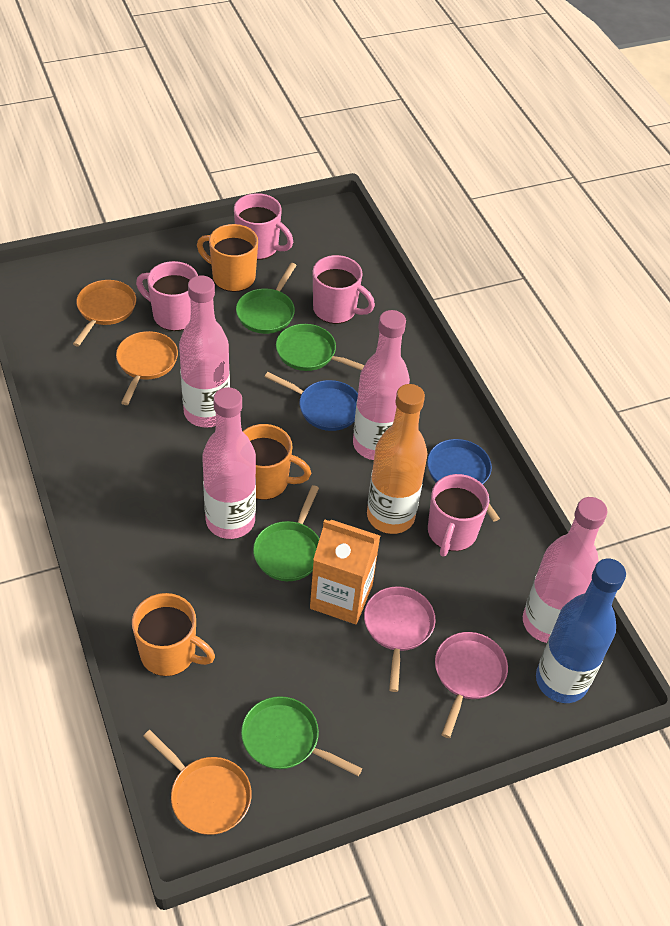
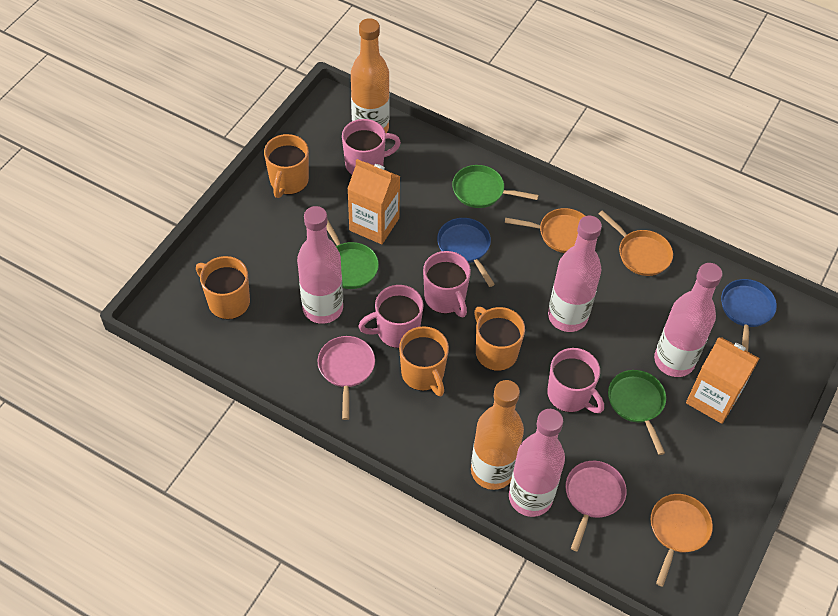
blue bottle: 1 -> 0
green pan: 4 -> 3
orange bottle: 1 -> 2
orange carton: 1 -> 2
orange mug: 3 -> 4

